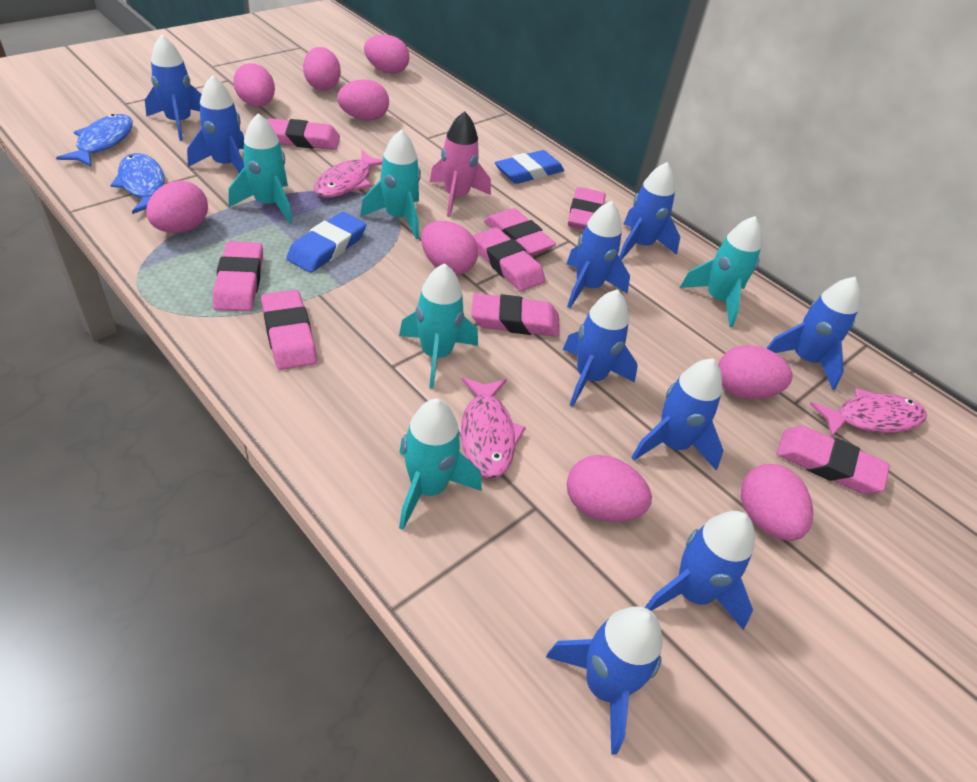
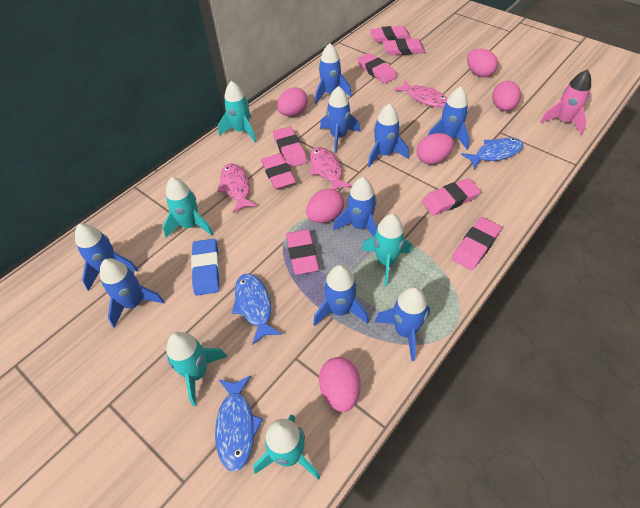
blue eraser: 2 -> 1
blue fish: 2 -> 3
pink egg: 9 -> 6

